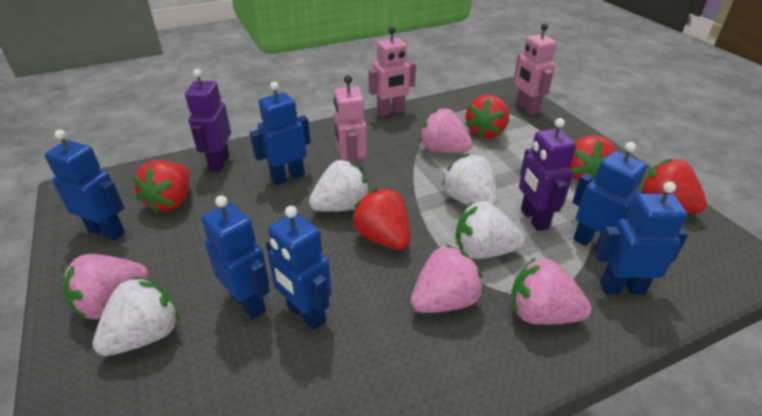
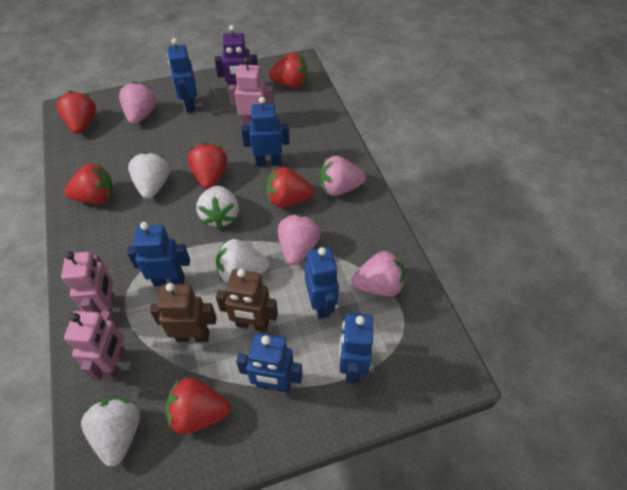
brown robot: 0 -> 2
purple robot: 2 -> 1
red strawberry: 5 -> 6

